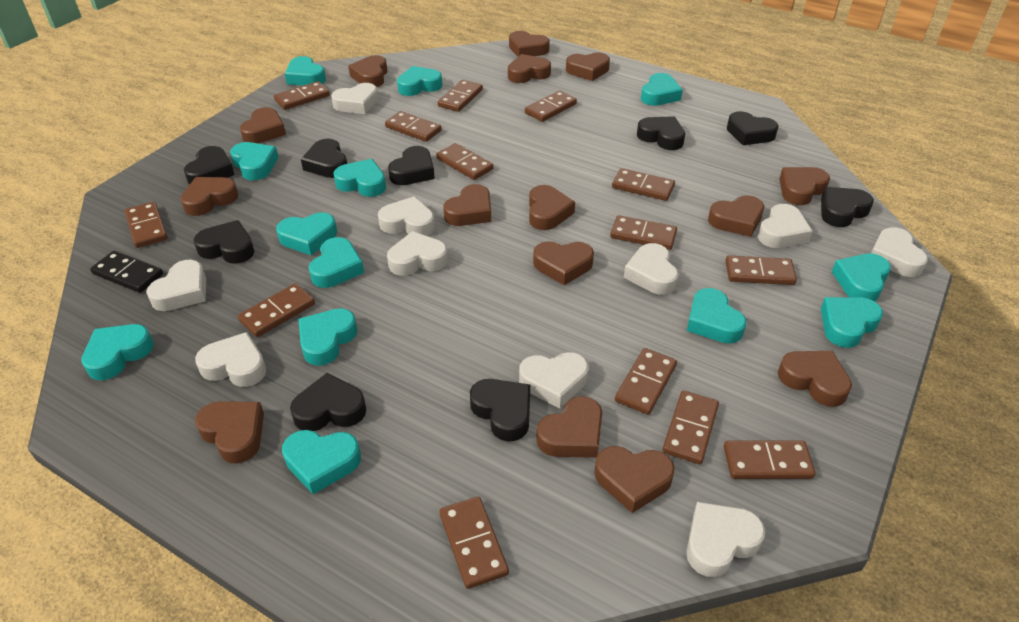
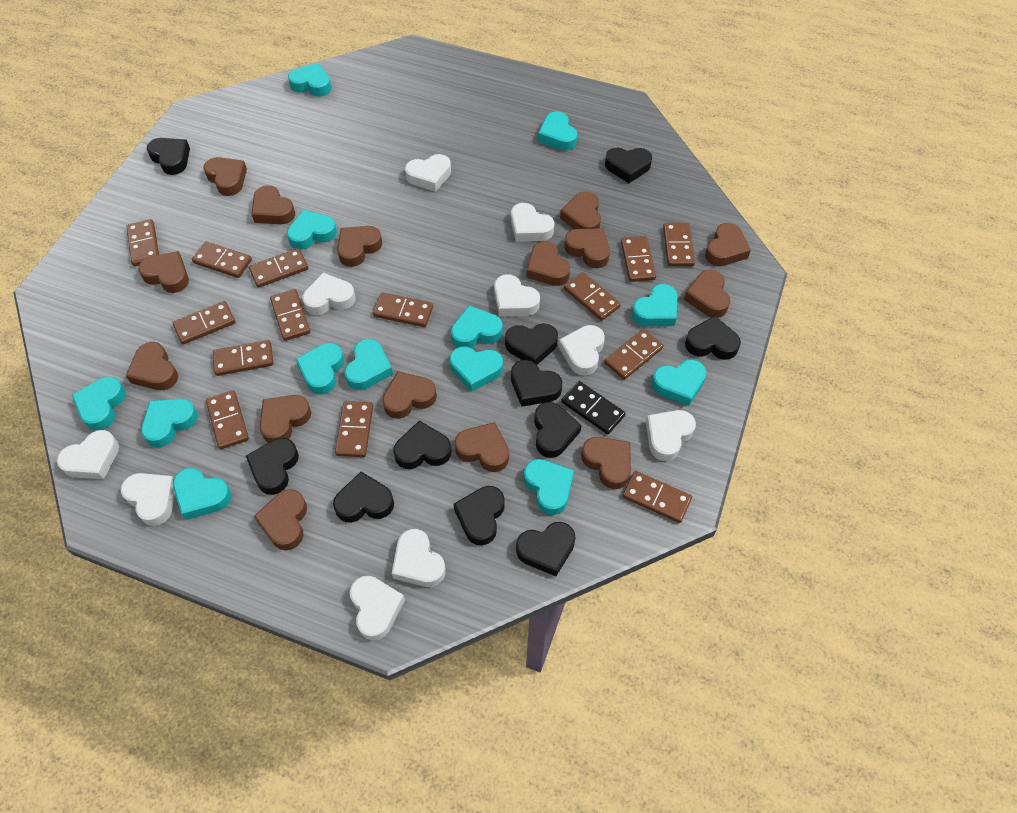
black heart: 9 -> 11

